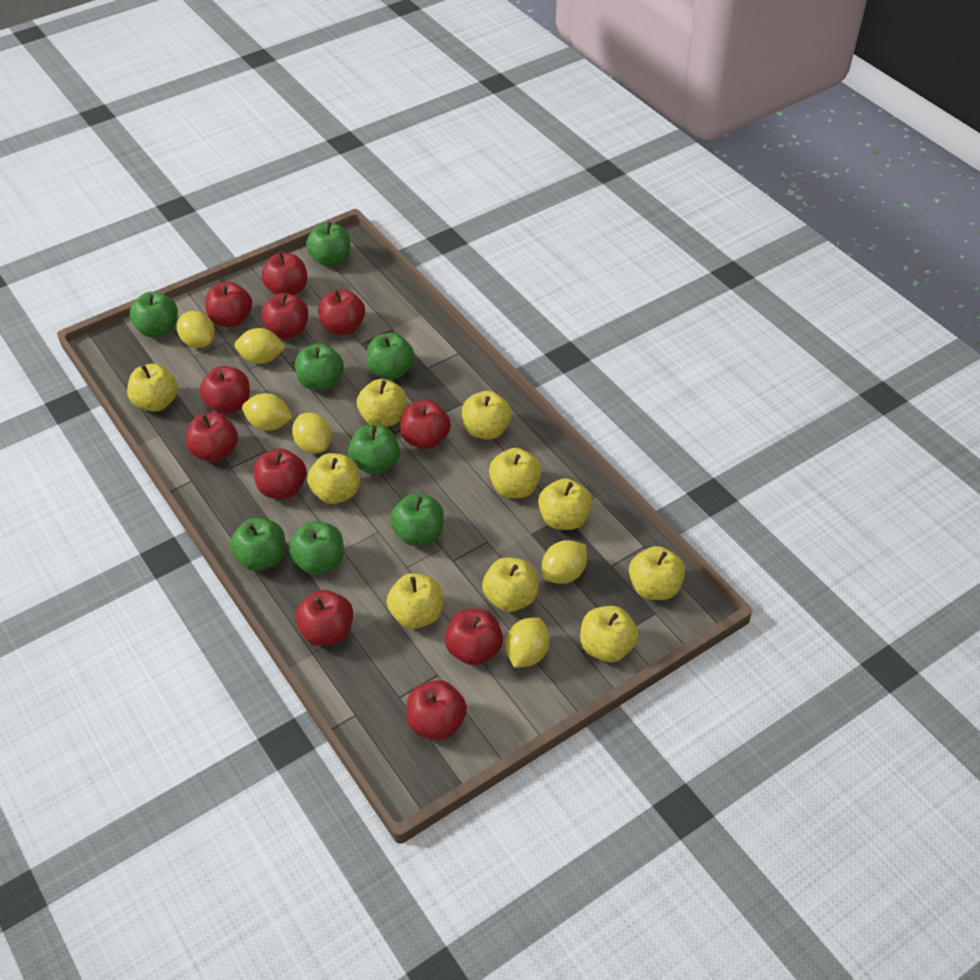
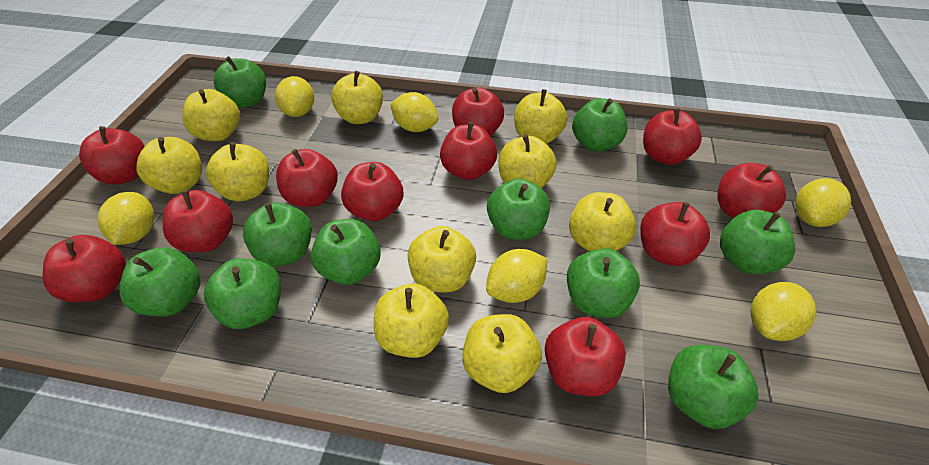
green apple: 8 -> 10

